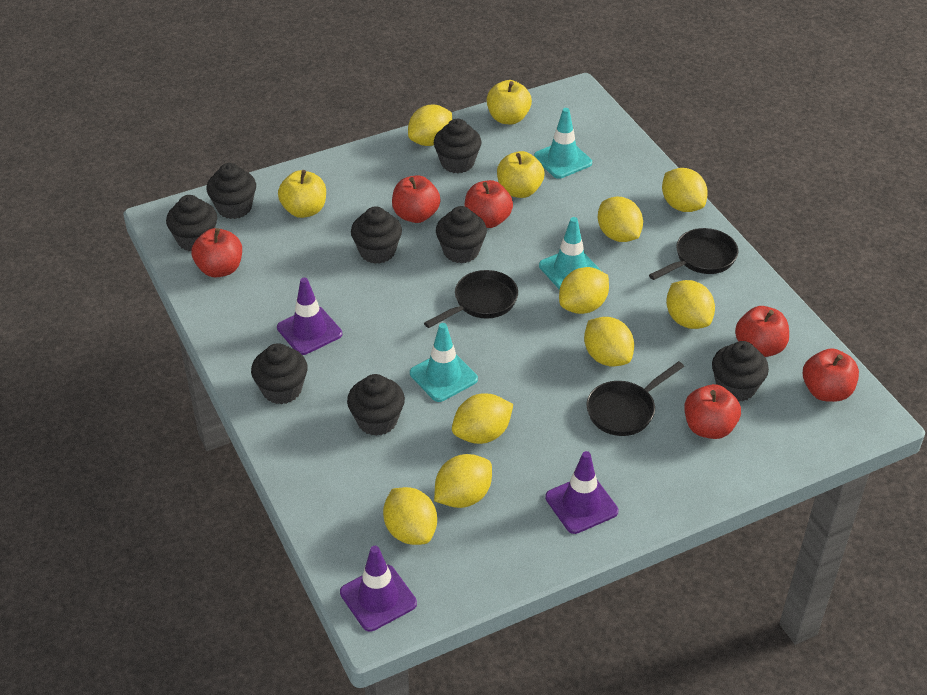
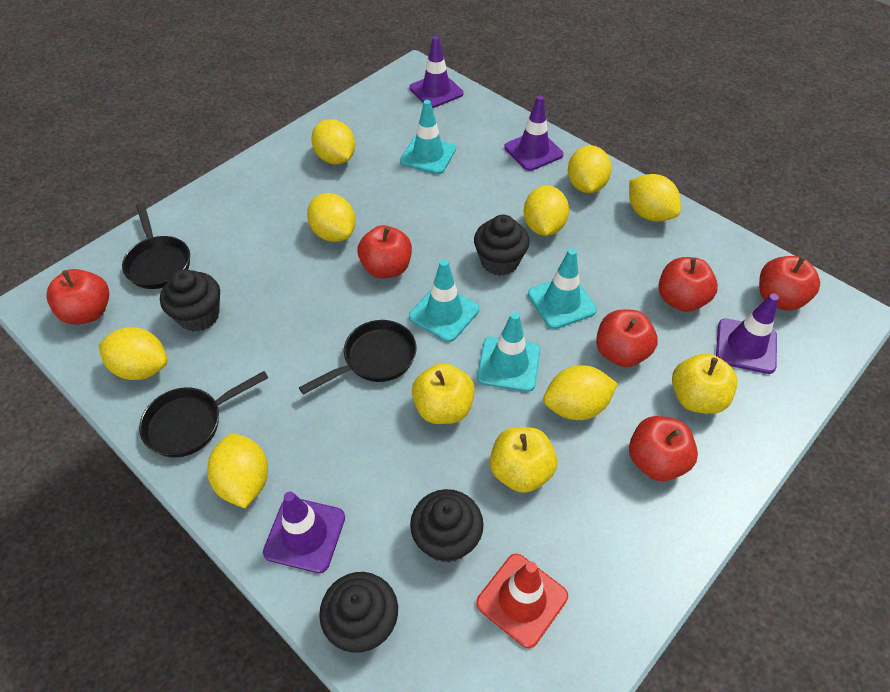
black cupcake: 8 -> 4
purple traffic cone: 3 -> 4
red traffic cone: 0 -> 1
turquoise traffic cone: 3 -> 4
yellow lemon: 9 -> 8

